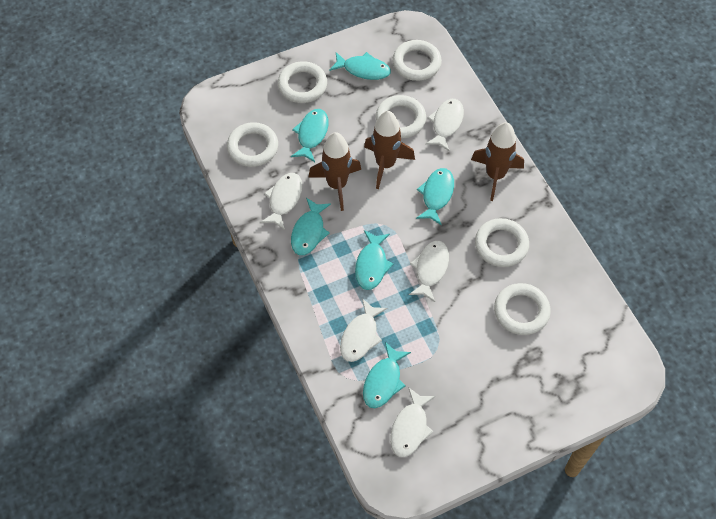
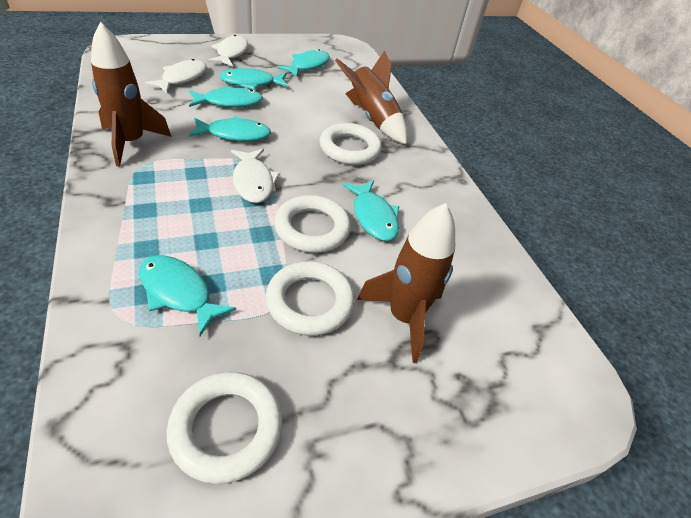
white fish: 5 -> 3
white ring: 6 -> 4

